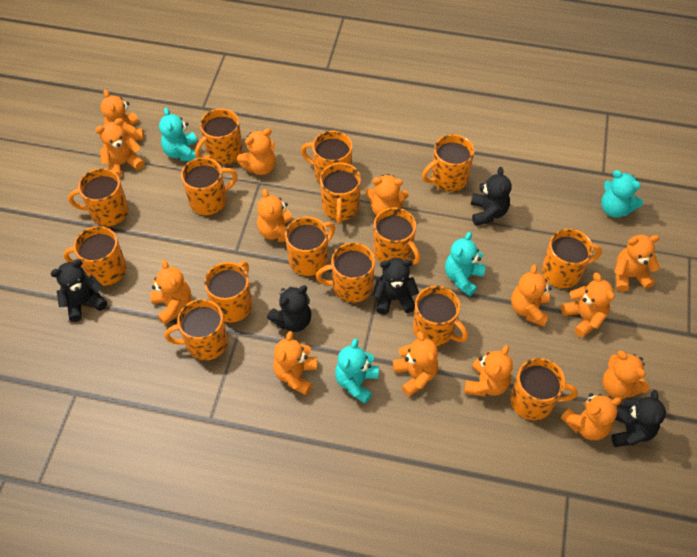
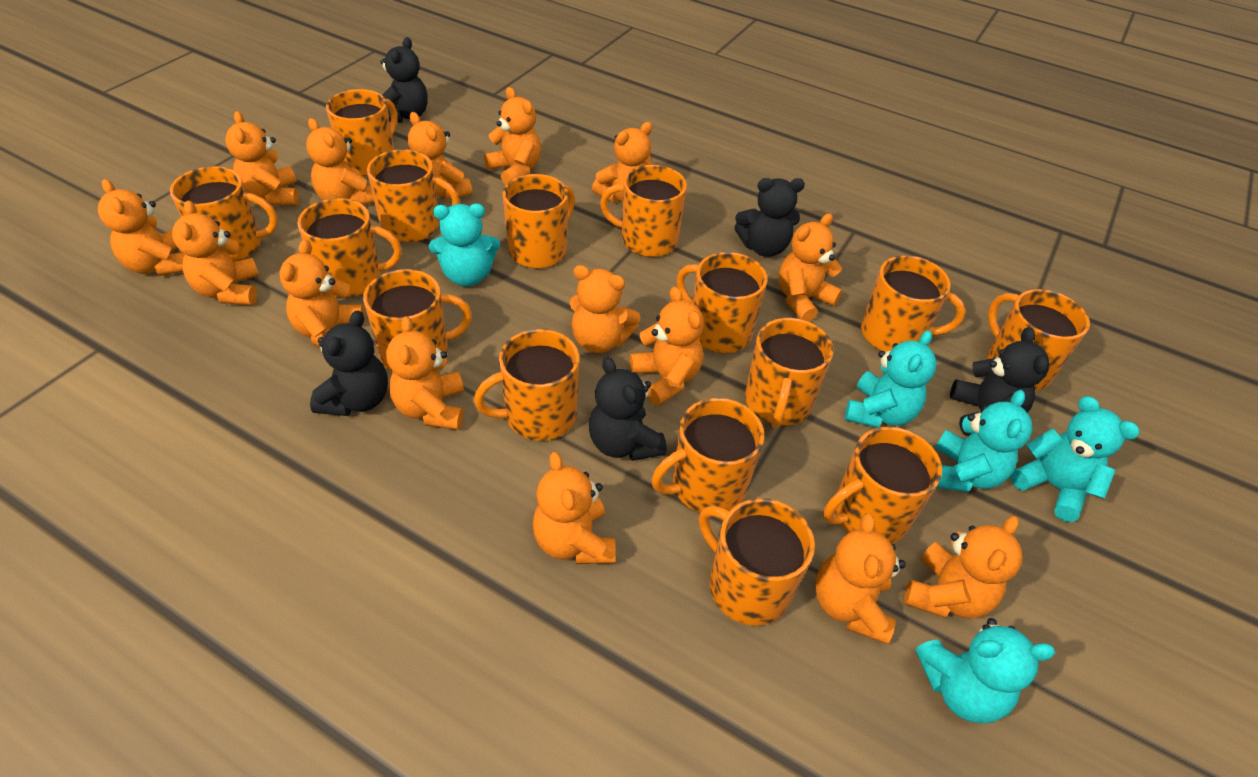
orange teddy bear: 14 -> 15
turquoise teddy bear: 4 -> 5

